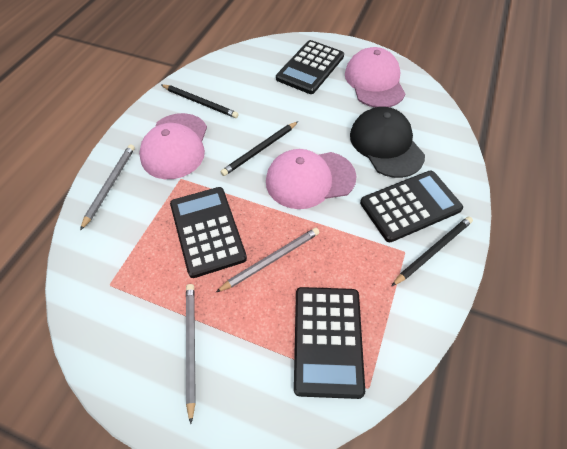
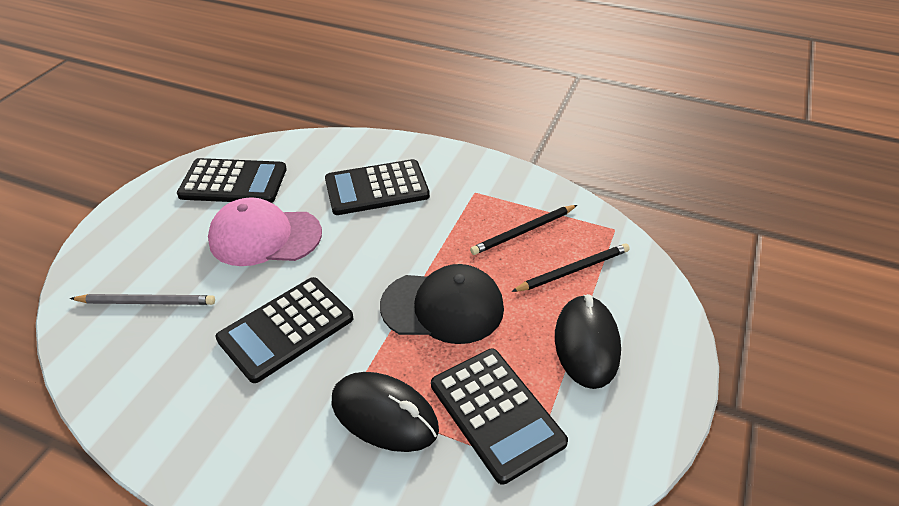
black mouse: 0 -> 2
black pencil: 3 -> 2
grey pencil: 3 -> 1
pink cap: 3 -> 1

